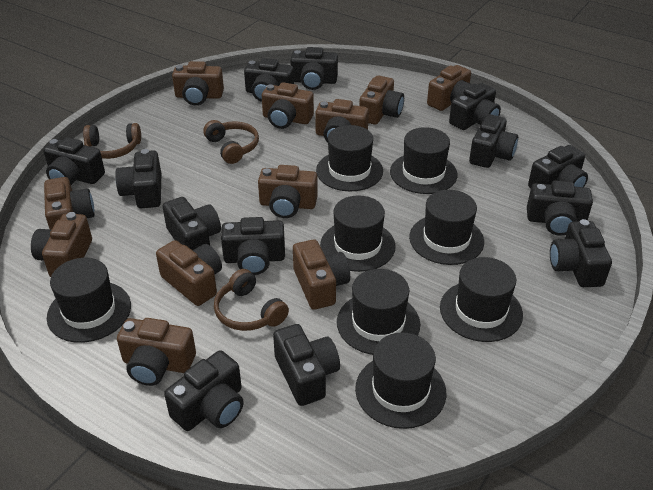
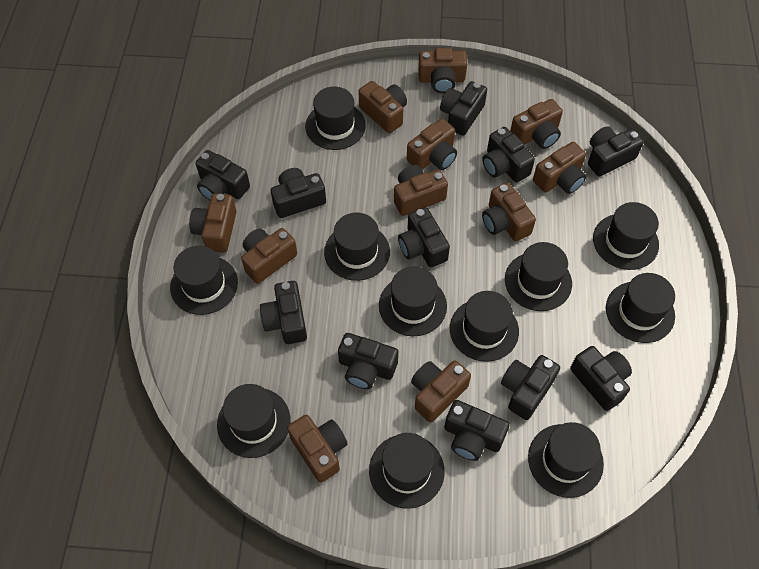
black camera: 13 -> 11
black hat: 8 -> 11
brown headphones: 3 -> 0

